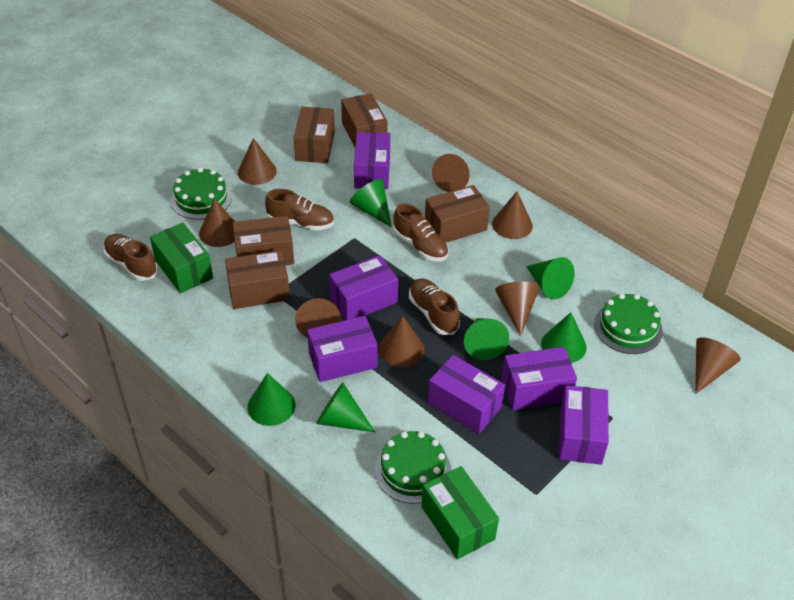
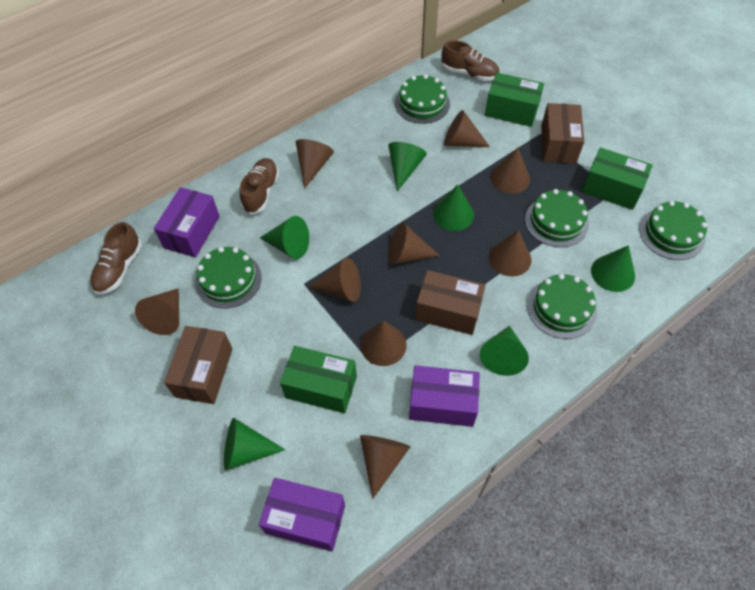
brown box: 5 -> 3
brown cone: 8 -> 9
brown shoe: 4 -> 3
green box: 2 -> 3
green cake: 3 -> 5
purple box: 6 -> 3

